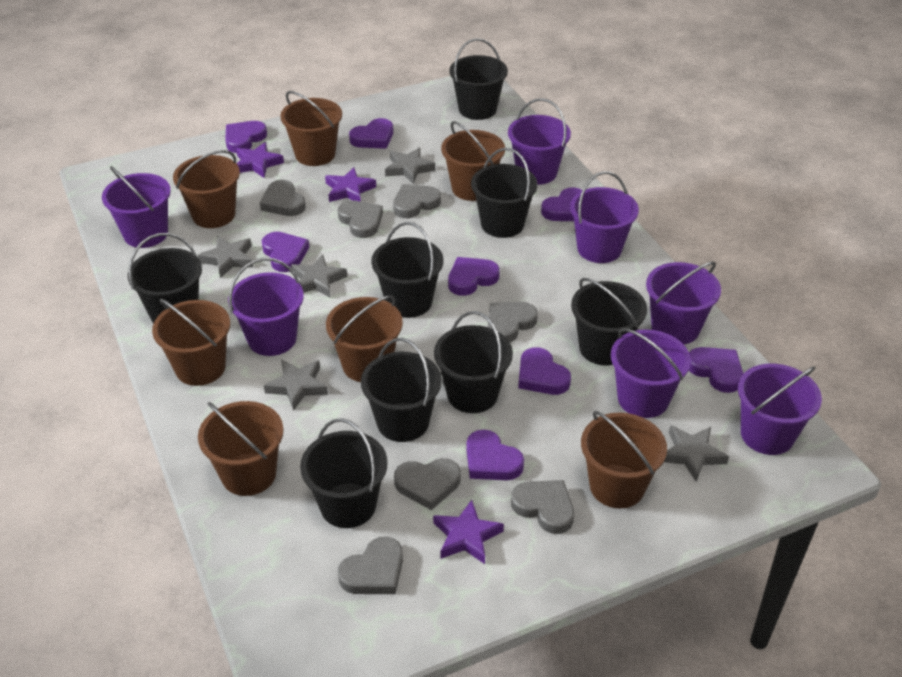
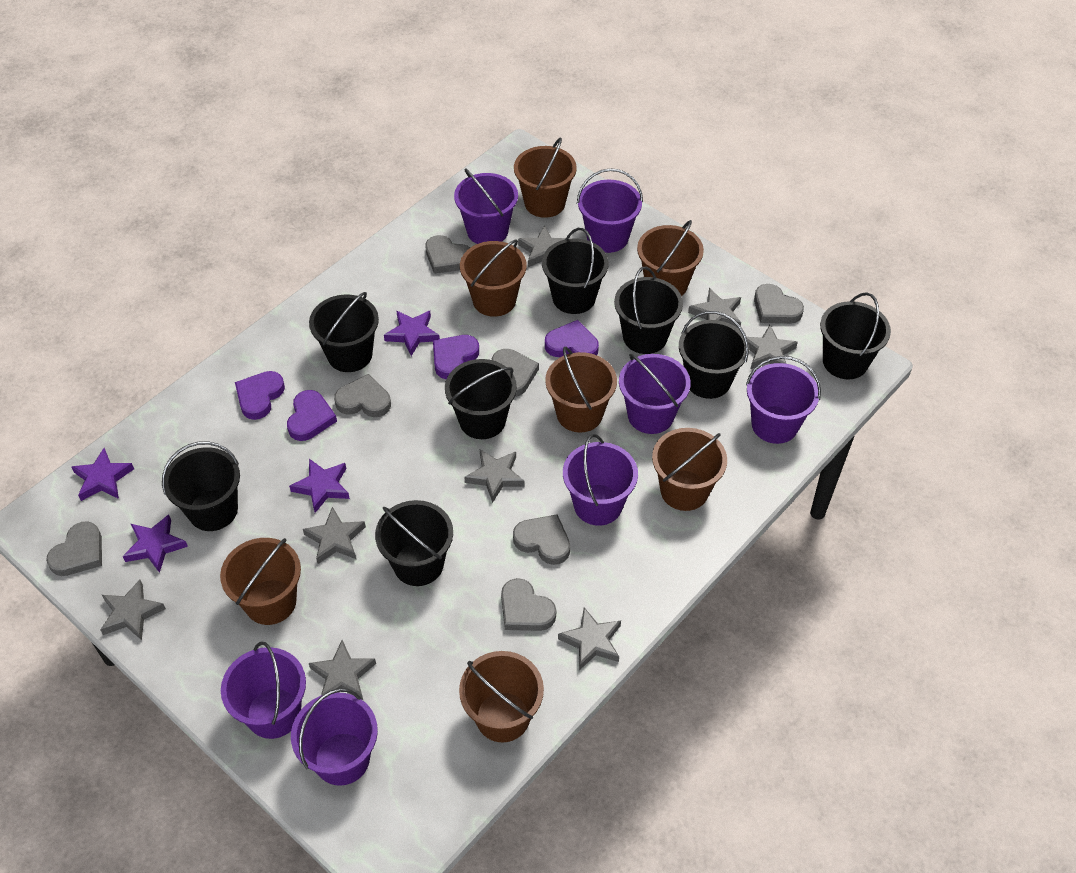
grey star: 5 -> 8
purple heart: 8 -> 4
purple star: 3 -> 4

